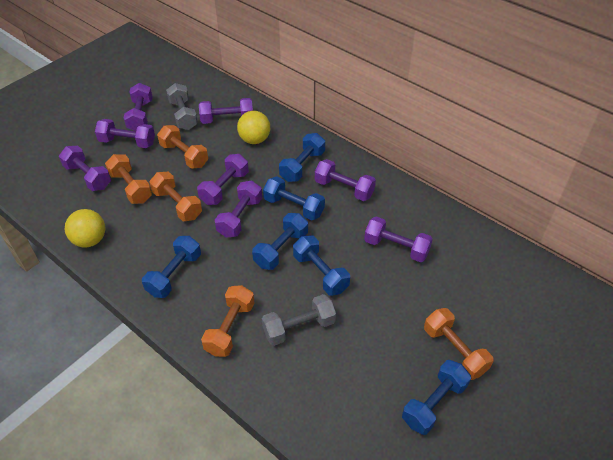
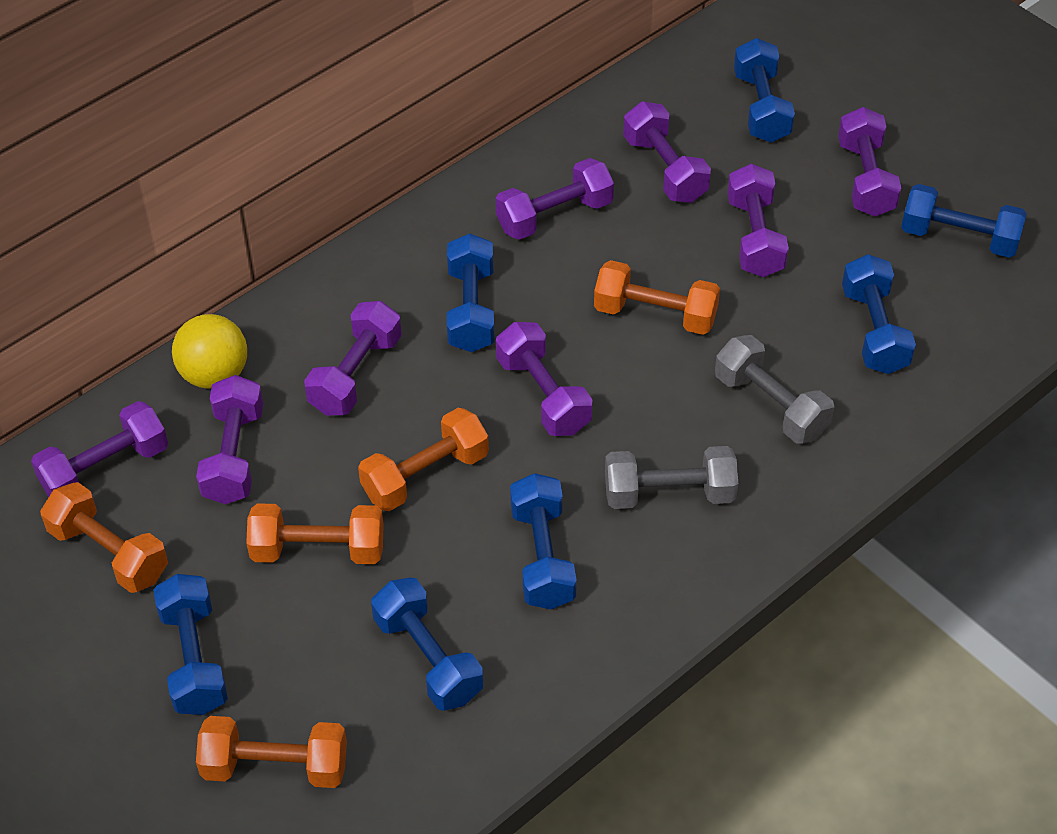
blue dumbbell: 6 -> 7
yellow ball: 2 -> 1

